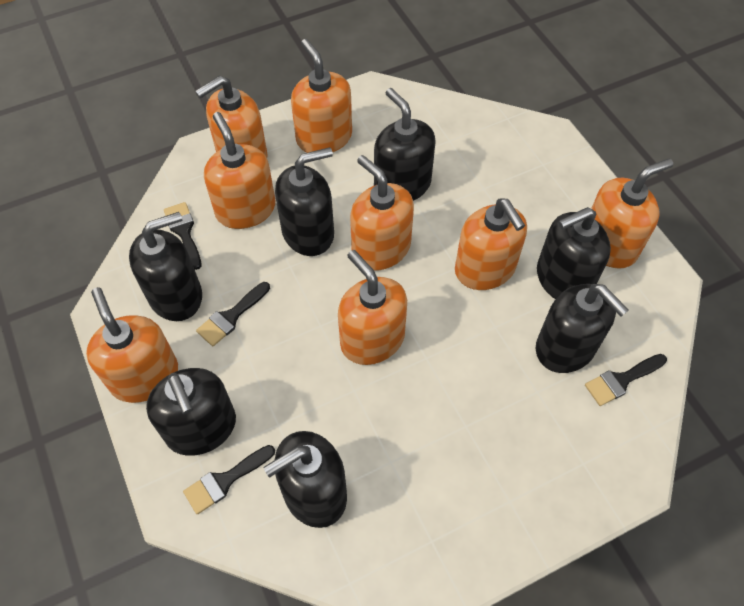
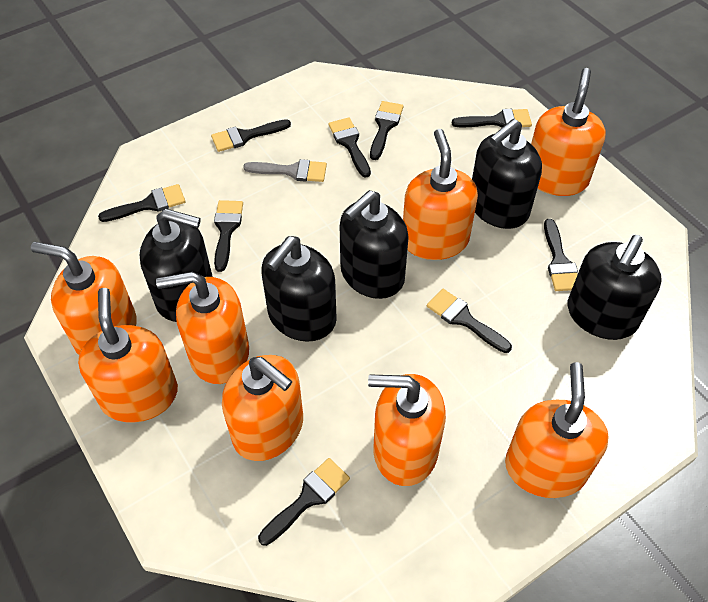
black brush: 4 -> 9
black soap dispenser: 7 -> 5
grey brush: 0 -> 1

